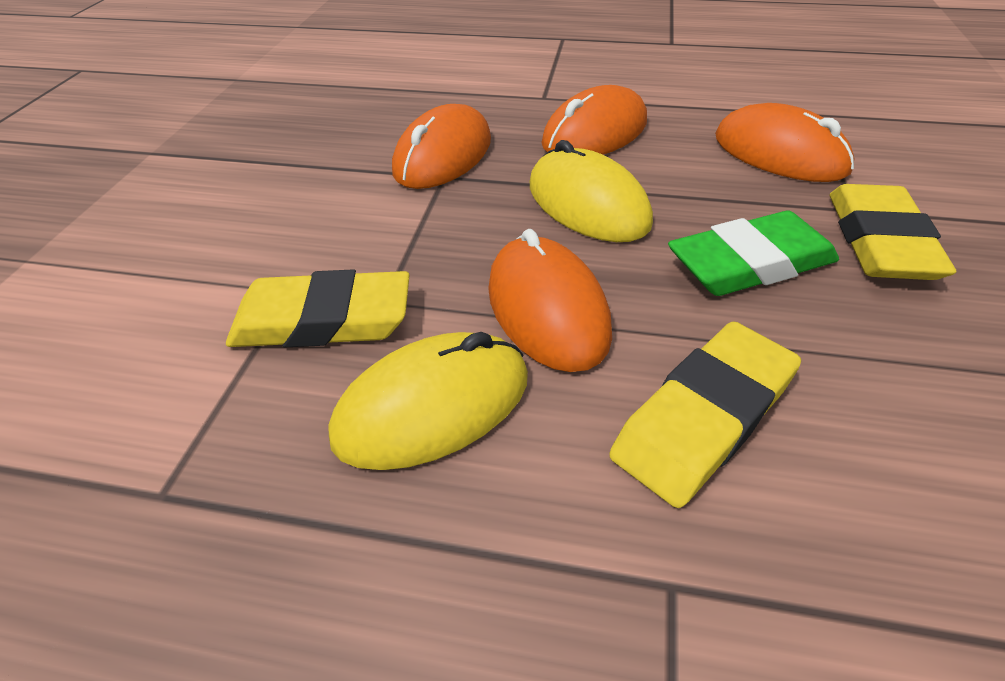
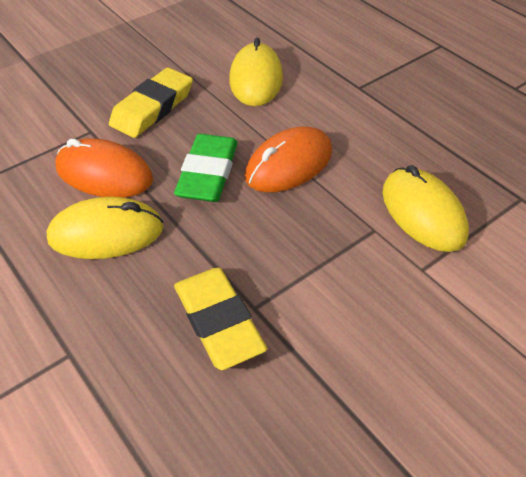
orange mouse: 4 -> 2
yellow eraser: 3 -> 2
yellow mouse: 2 -> 3

